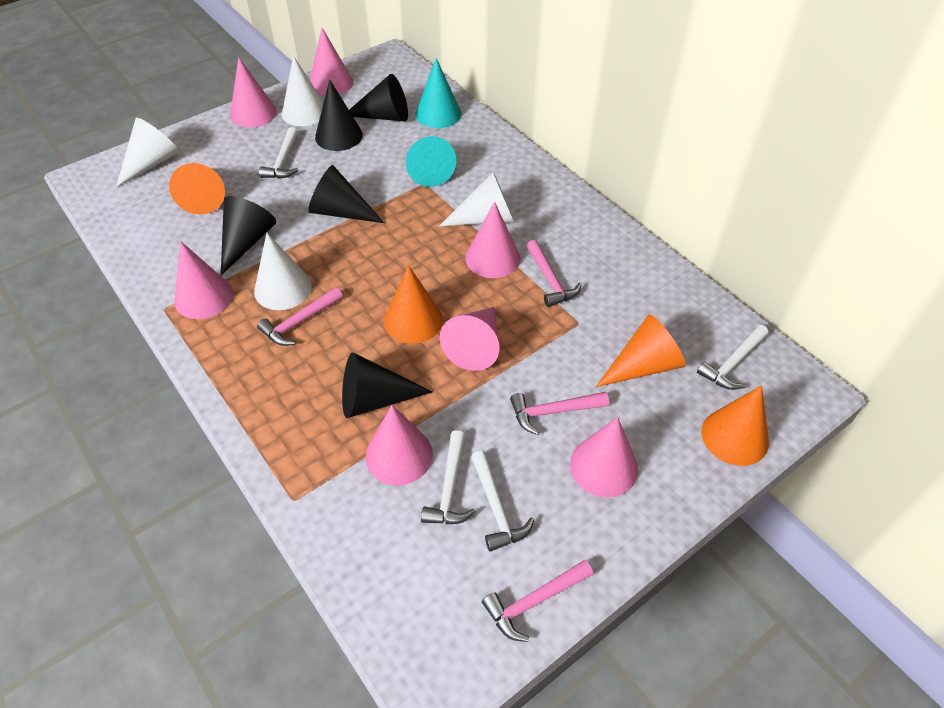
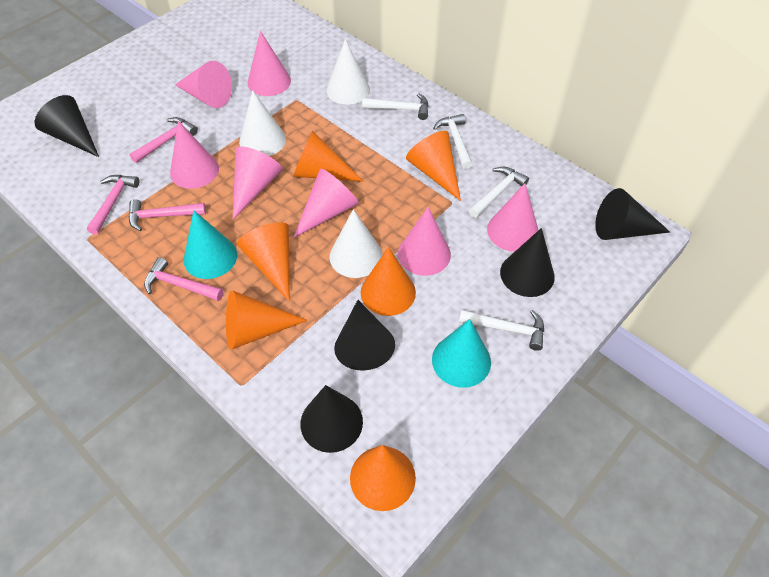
orange cone: 4 -> 6
white cone: 4 -> 3

